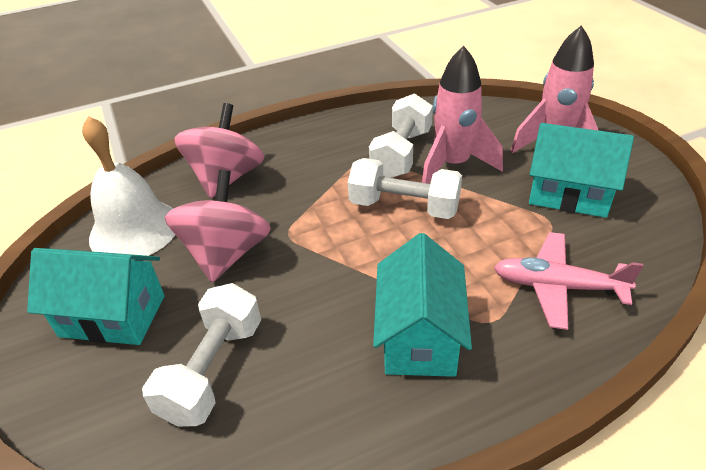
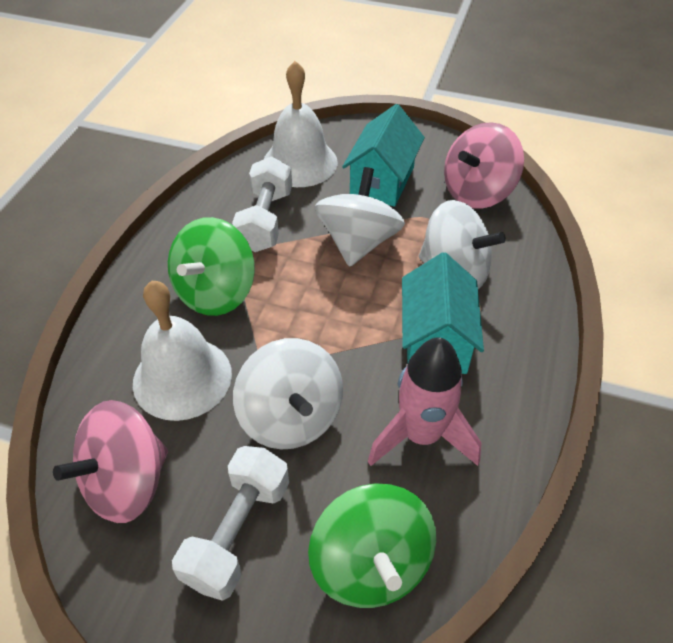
green spinning top: 0 -> 2
pink plane: 1 -> 0
pink rocket: 2 -> 1
turquoise house: 3 -> 2
white bell: 1 -> 2
white dumbbell: 3 -> 2
white spinning top: 0 -> 3

